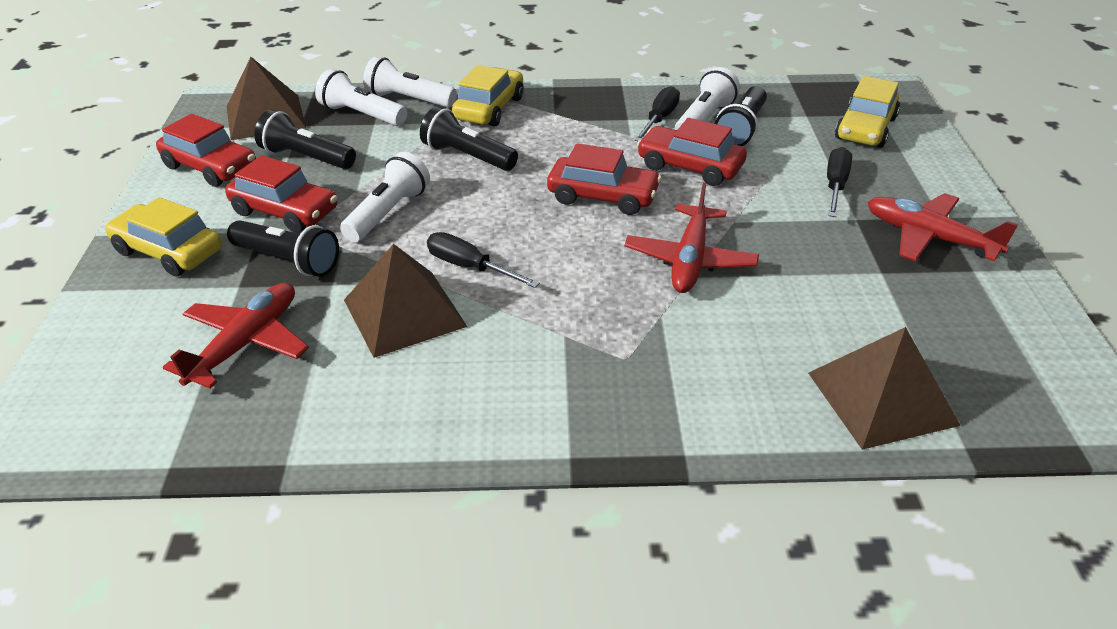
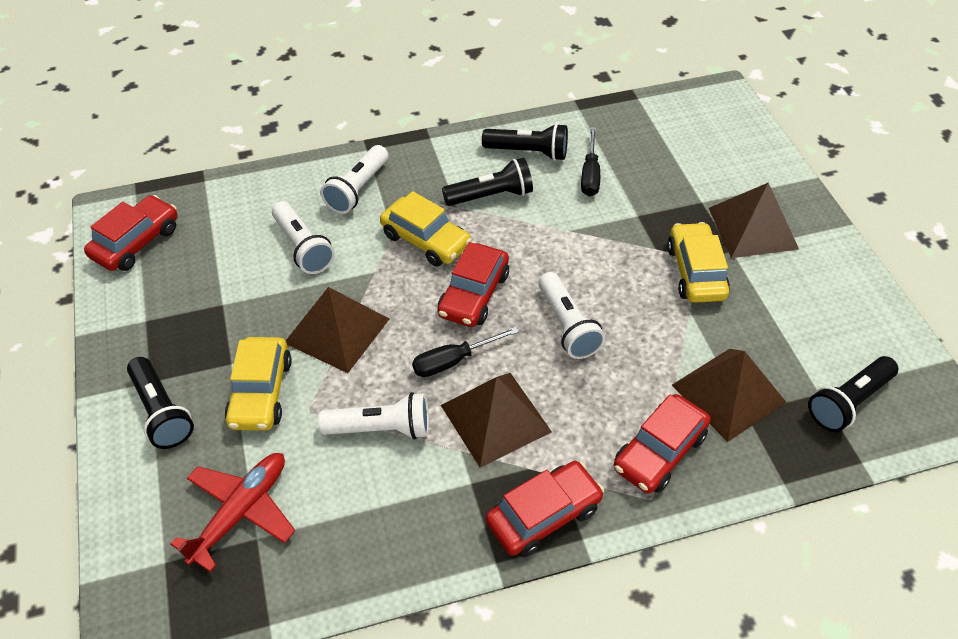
black screwdriver: 3 -> 2
brown pyramid: 3 -> 4
red plane: 3 -> 1

